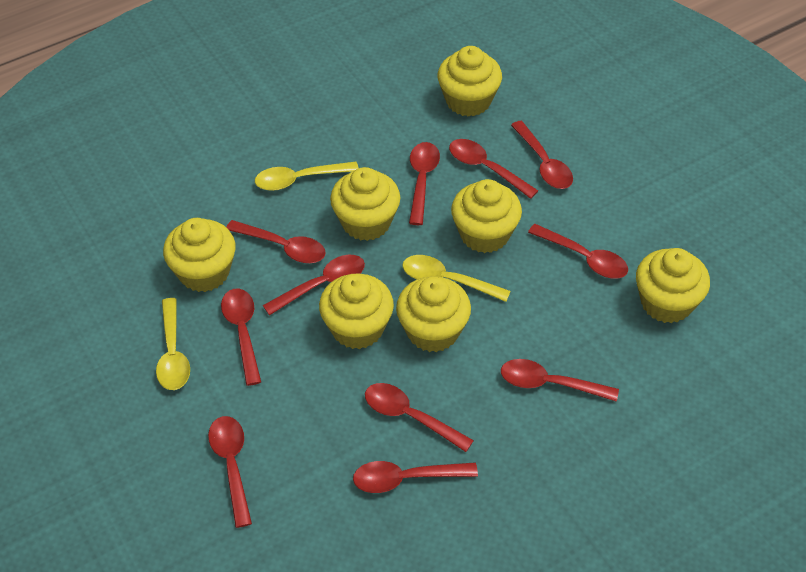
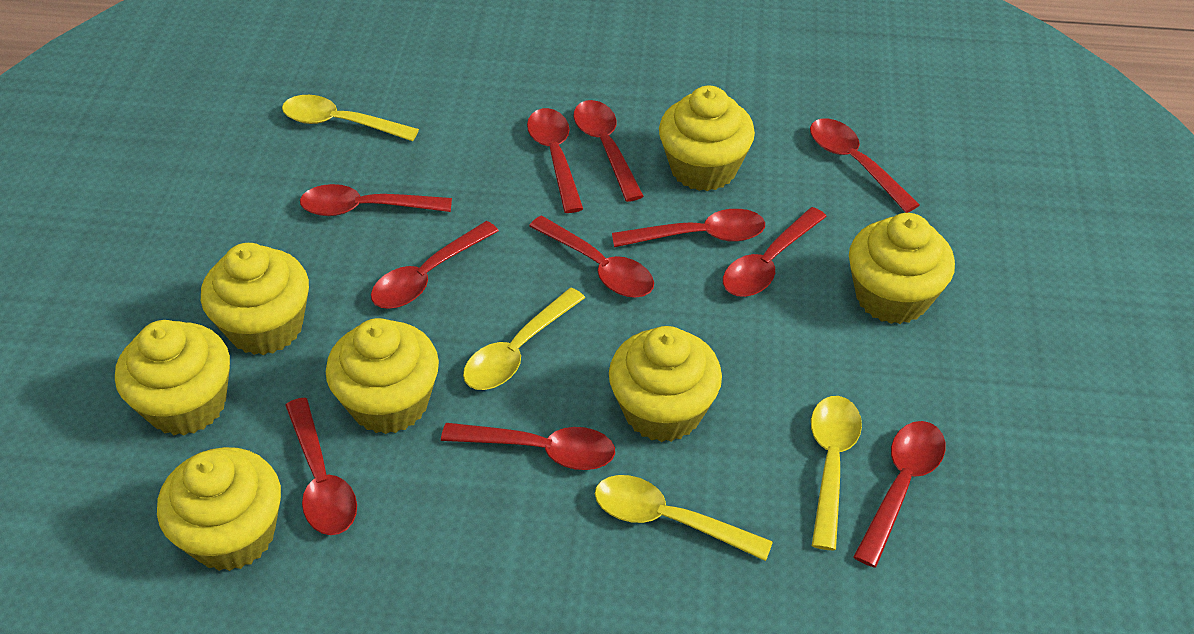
yellow spoon: 3 -> 4

